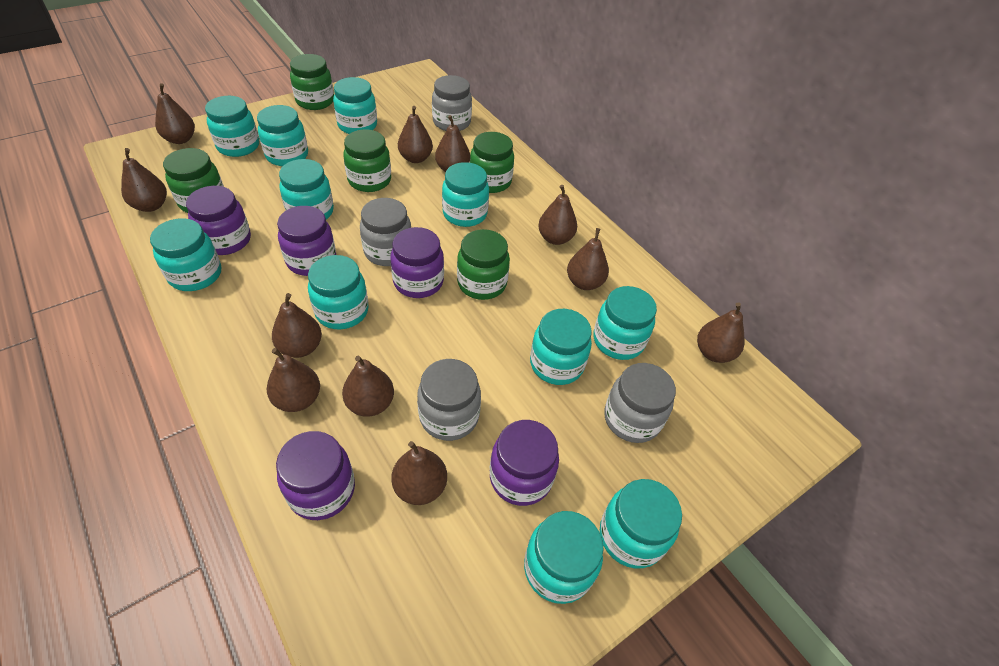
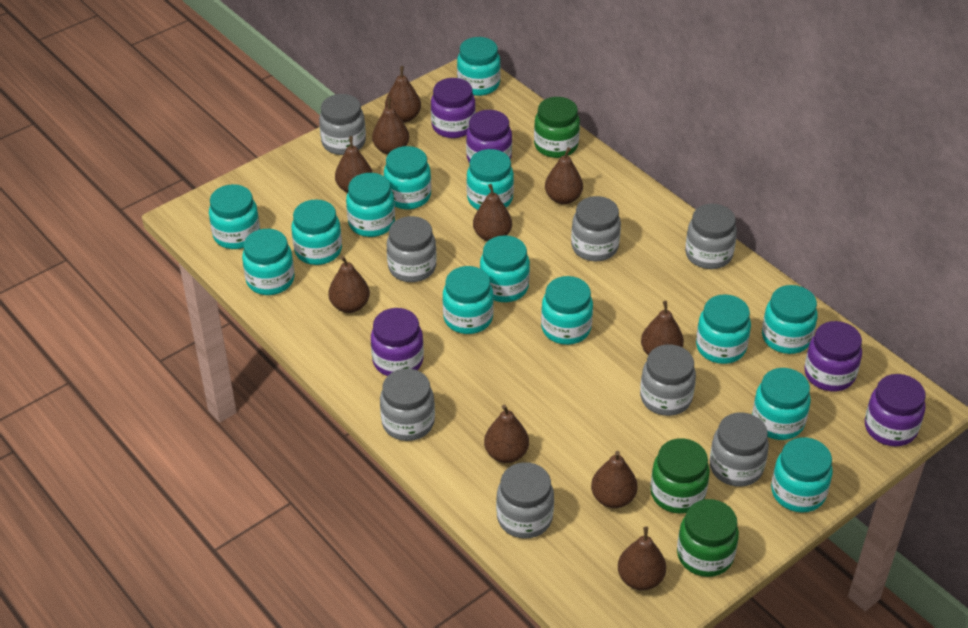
brown pear: 11 -> 10
green jar: 5 -> 3
grey jar: 4 -> 8
turquoise jar: 11 -> 14

